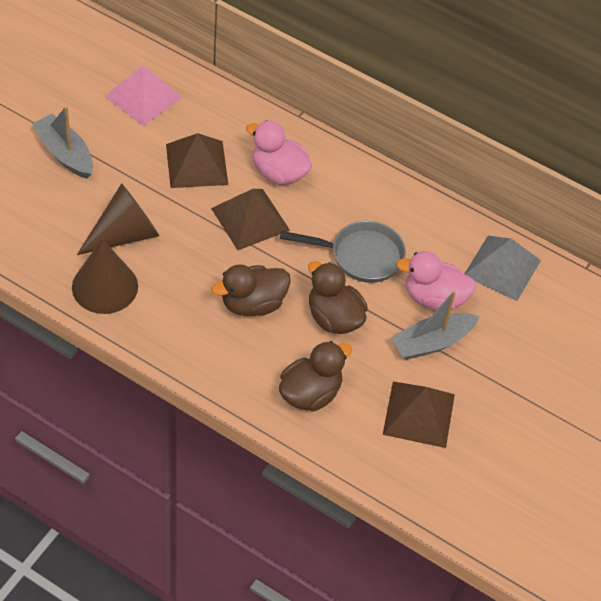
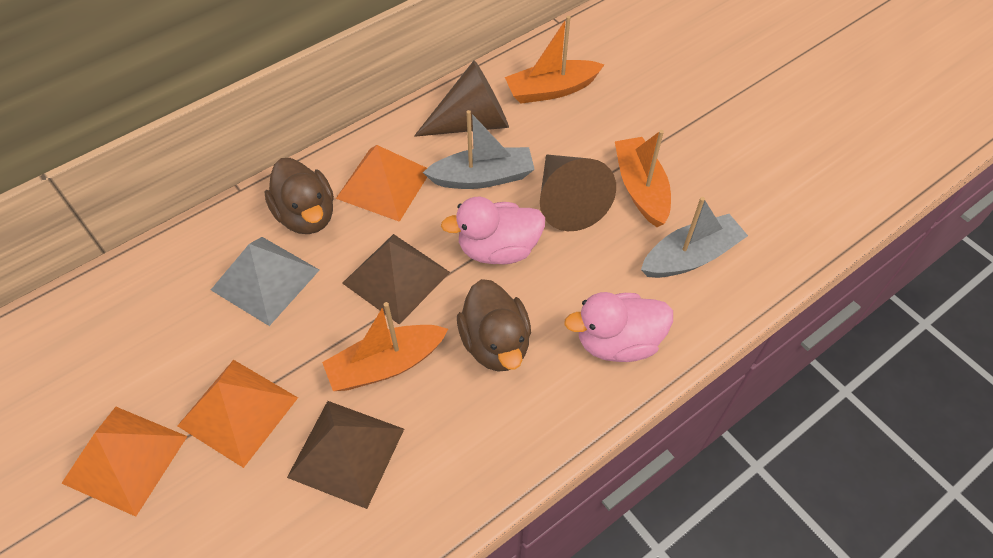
brown duck: 3 -> 2
brown pyramid: 3 -> 2
grey pan: 1 -> 0
orange boat: 0 -> 3
orange pyramid: 0 -> 3
pink pyramid: 1 -> 0

